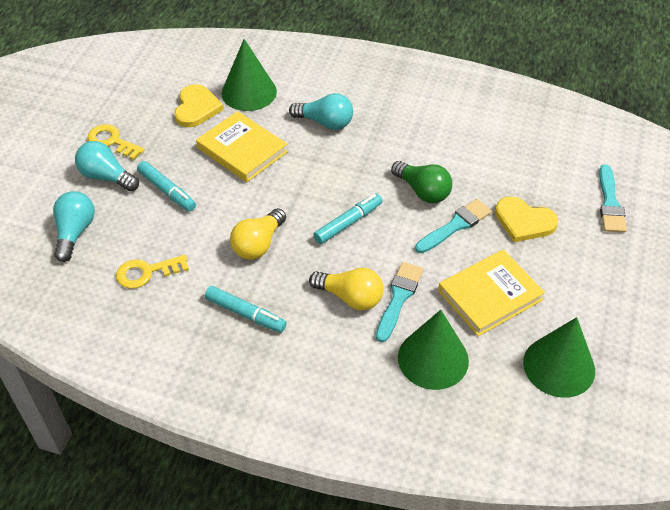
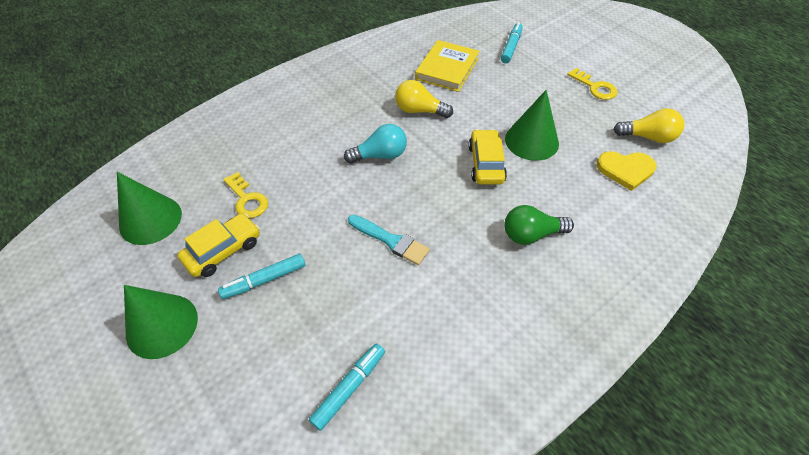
turquoise brush: 3 -> 1
turquoise light bulb: 3 -> 1
yellow book: 2 -> 1
yellow car: 0 -> 2
yellow heart: 2 -> 1

